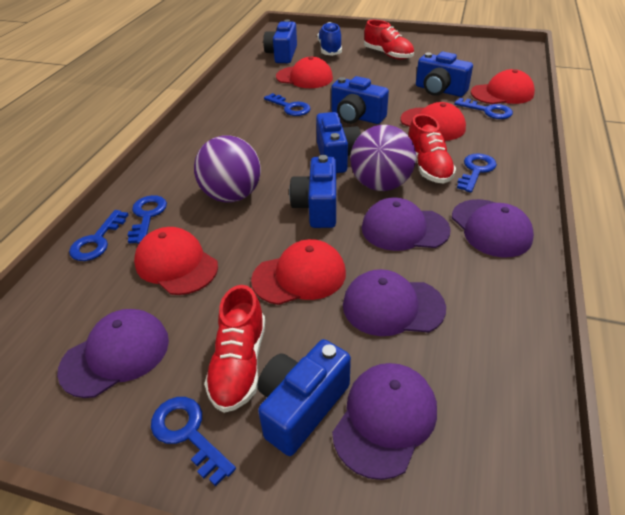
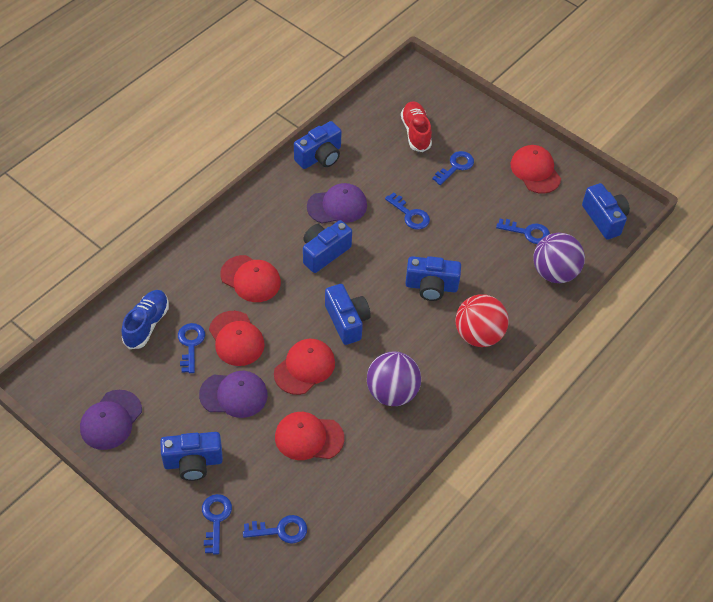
purple cap: 5 -> 3
red ball: 0 -> 1
red shoe: 3 -> 1

